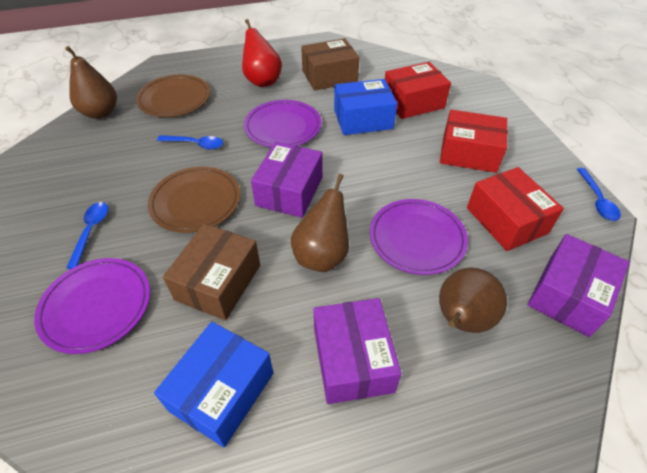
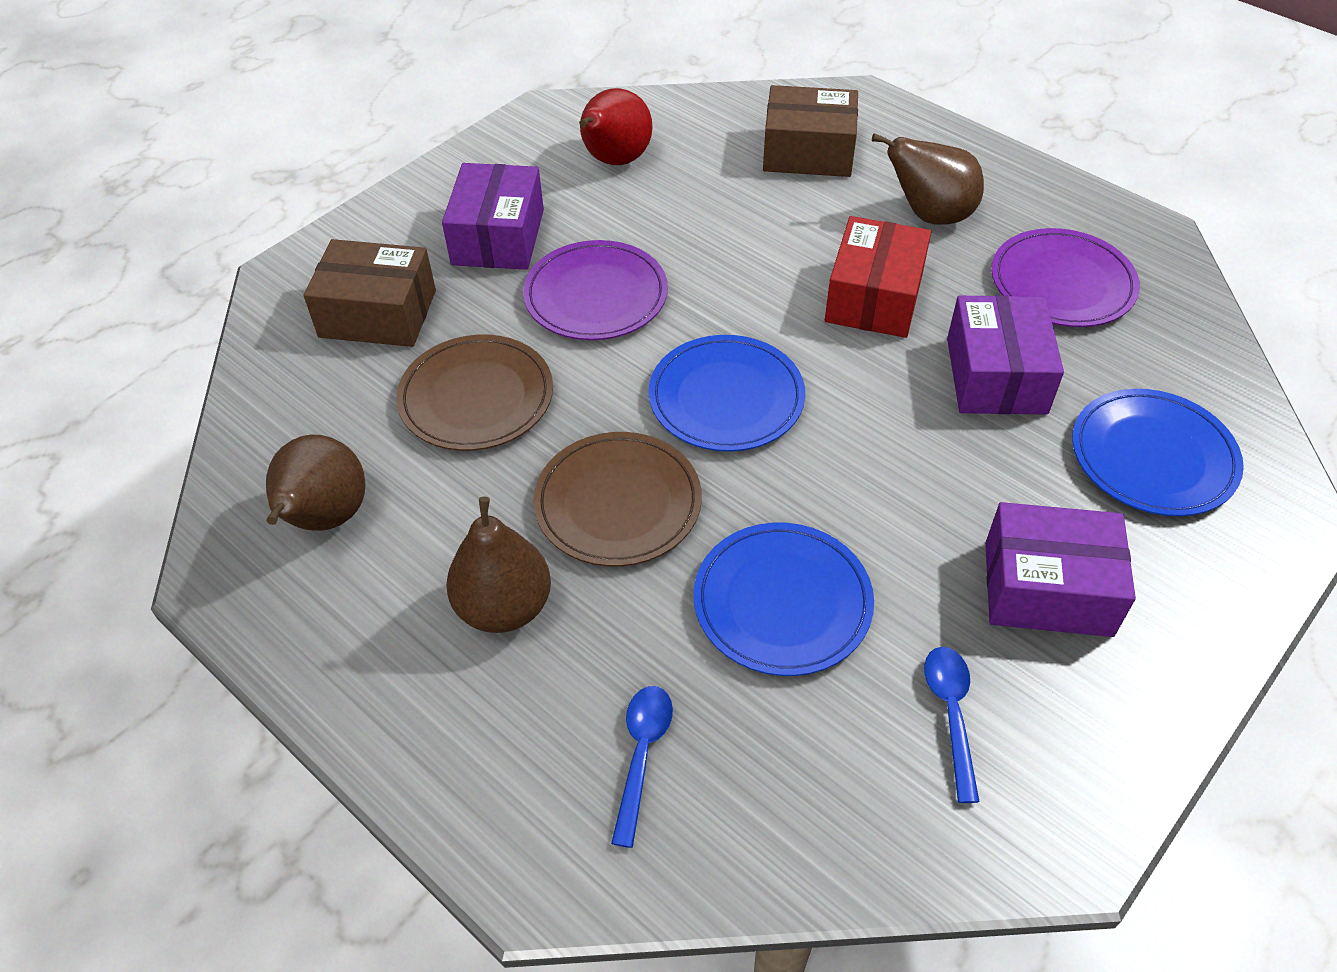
blue box: 2 -> 0
blue plate: 0 -> 3
blue spoon: 3 -> 2
purple plate: 3 -> 2
red box: 3 -> 1

